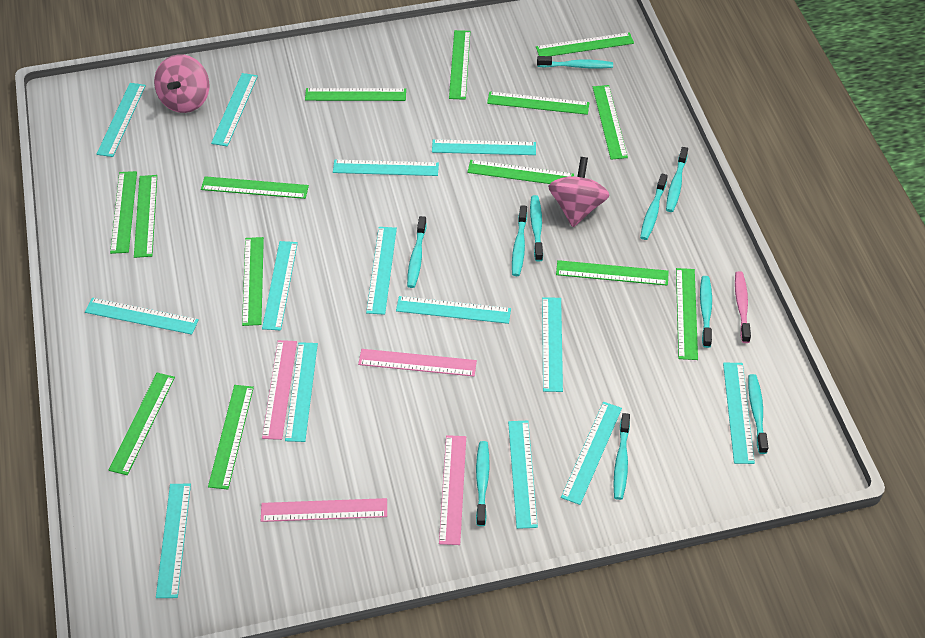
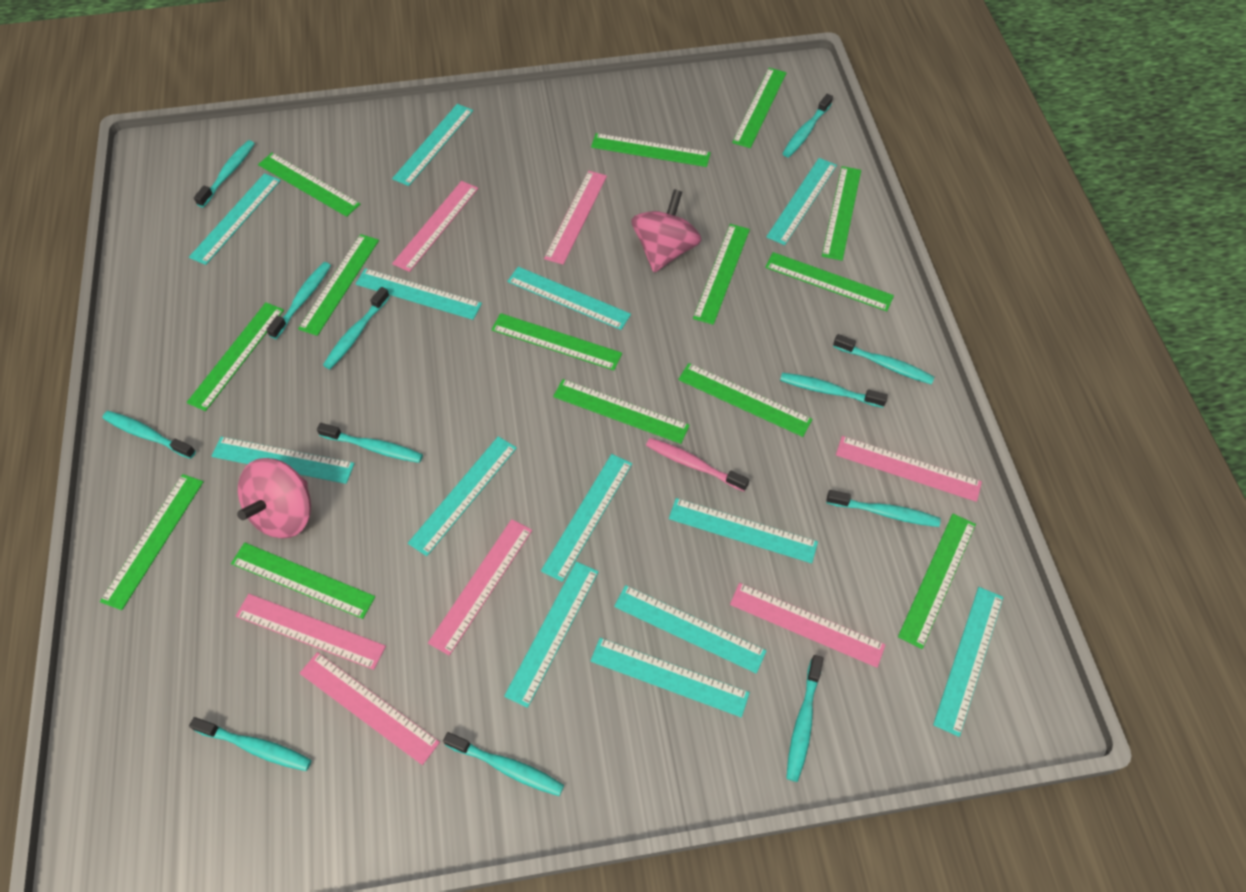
pink ruler: 4 -> 7
turquoise ruler: 14 -> 13
turquoise toothbrush: 10 -> 12

